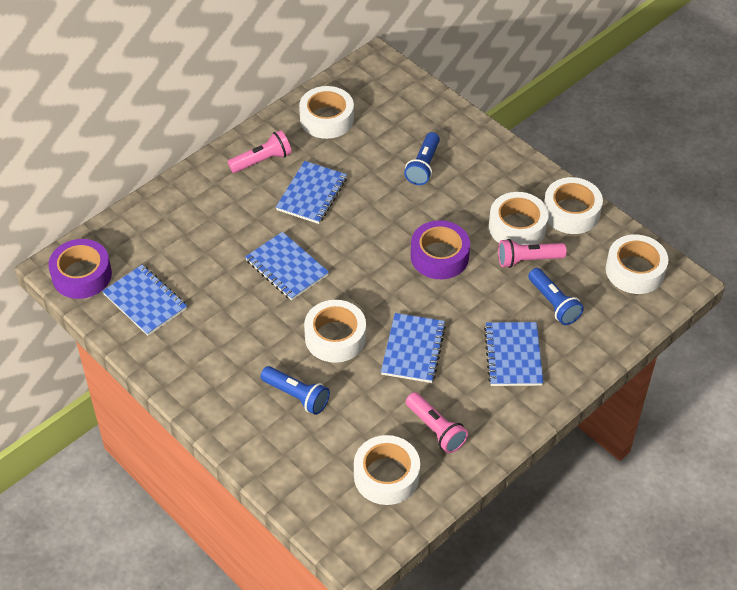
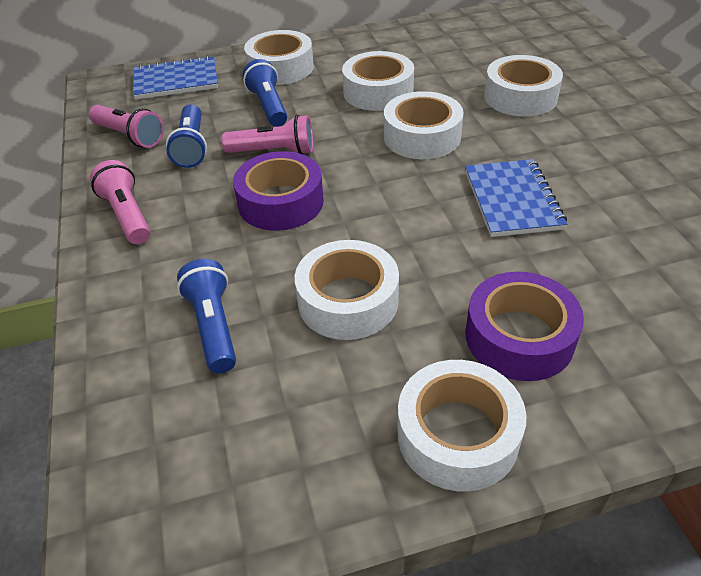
blue notebook: 5 -> 2

